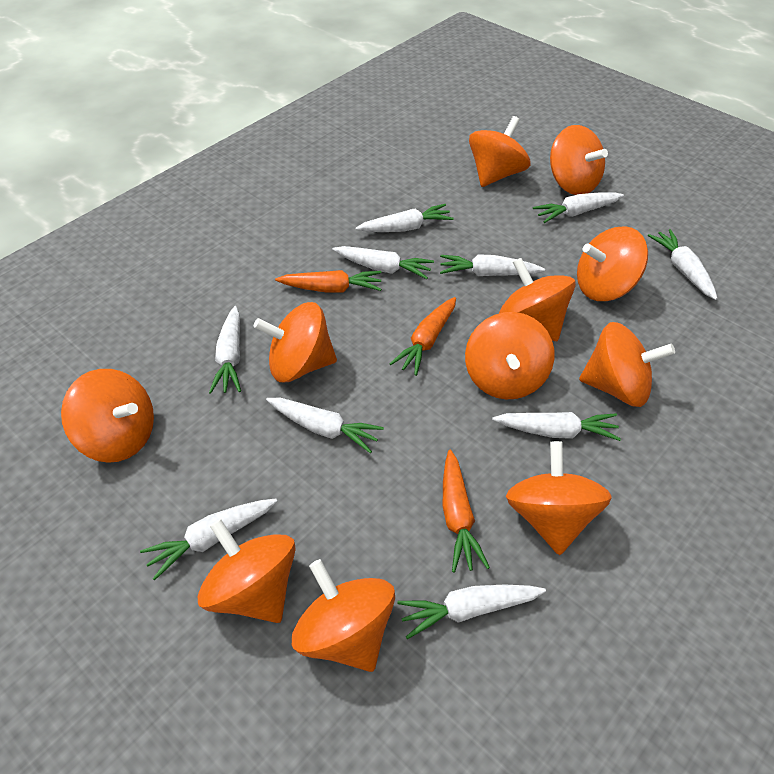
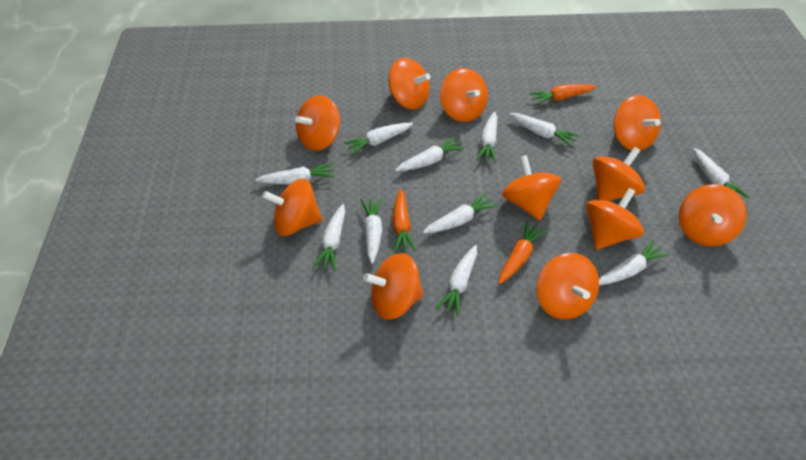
white carrot: 10 -> 11

